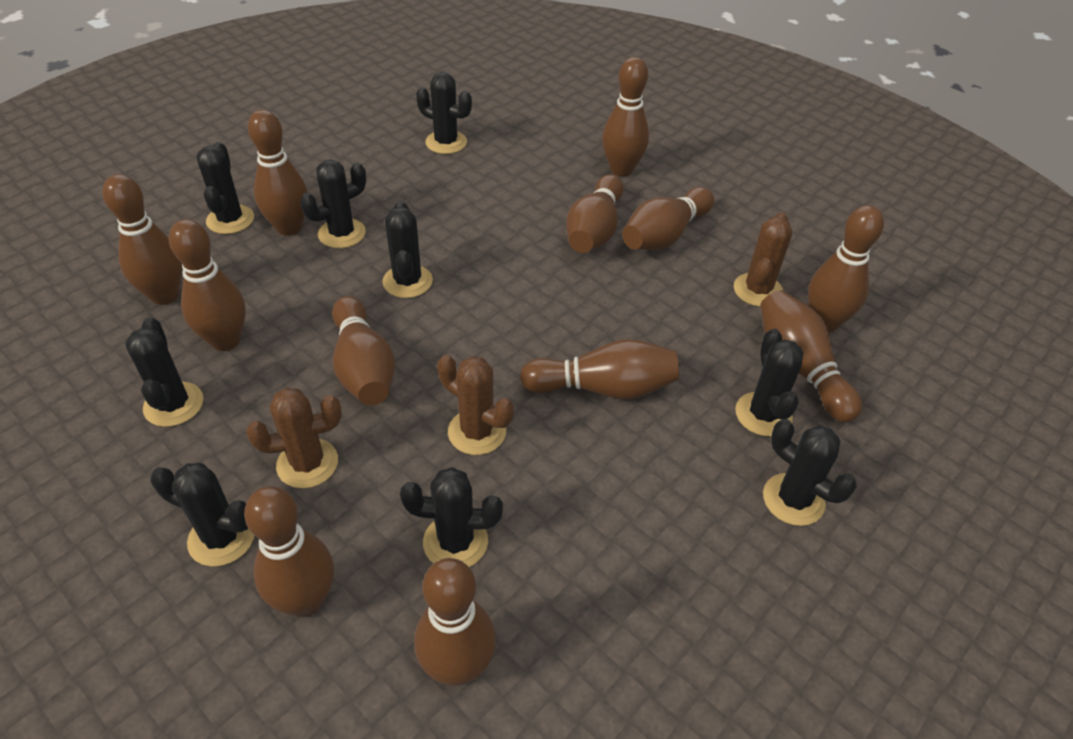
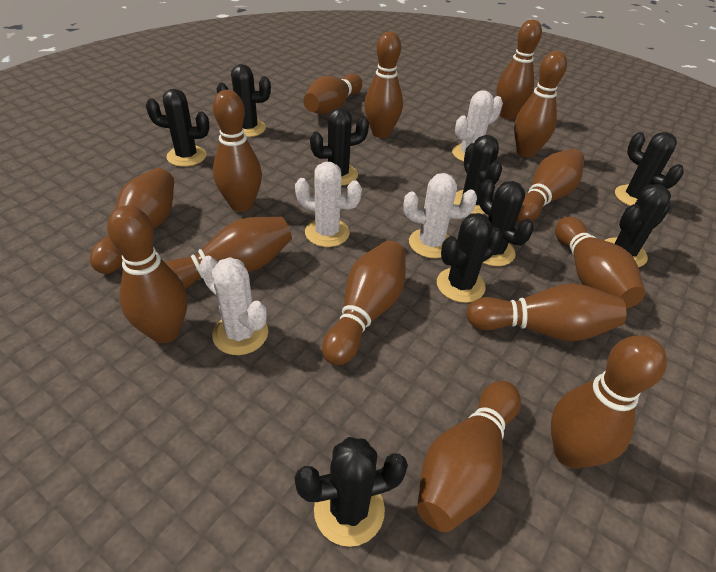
brown bowling pin: 12 -> 14
brown cactus: 3 -> 0
white cactus: 0 -> 4

